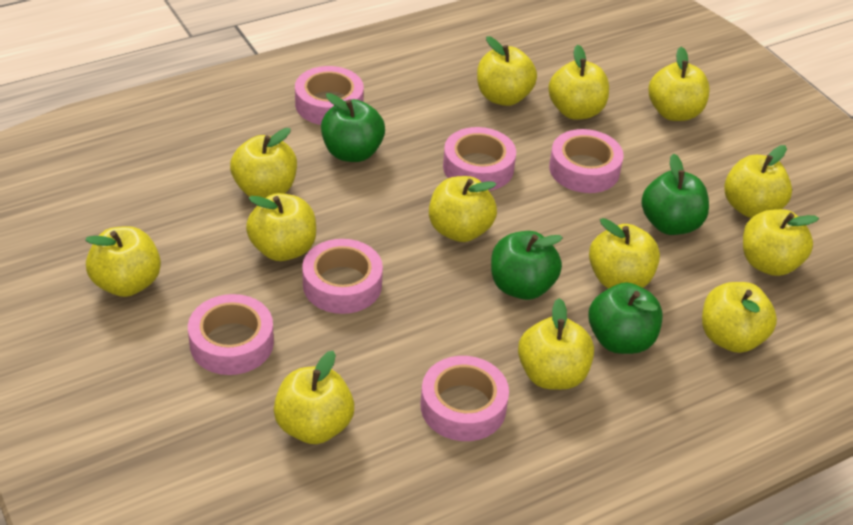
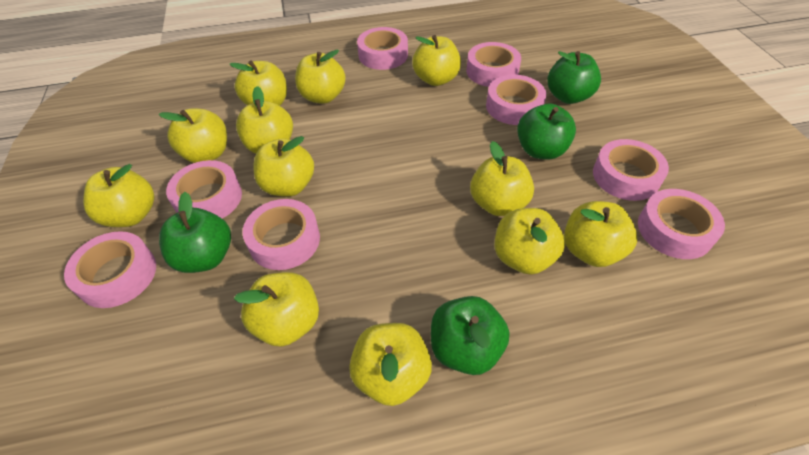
pink tape: 6 -> 8
yellow apple: 13 -> 12

